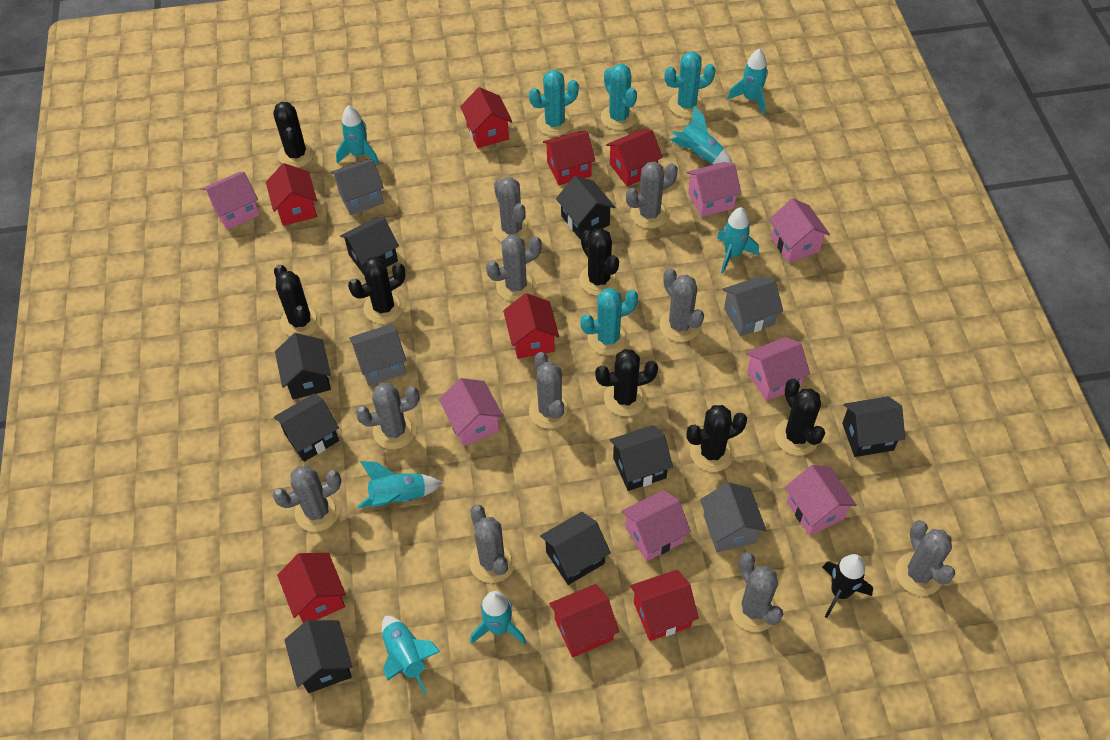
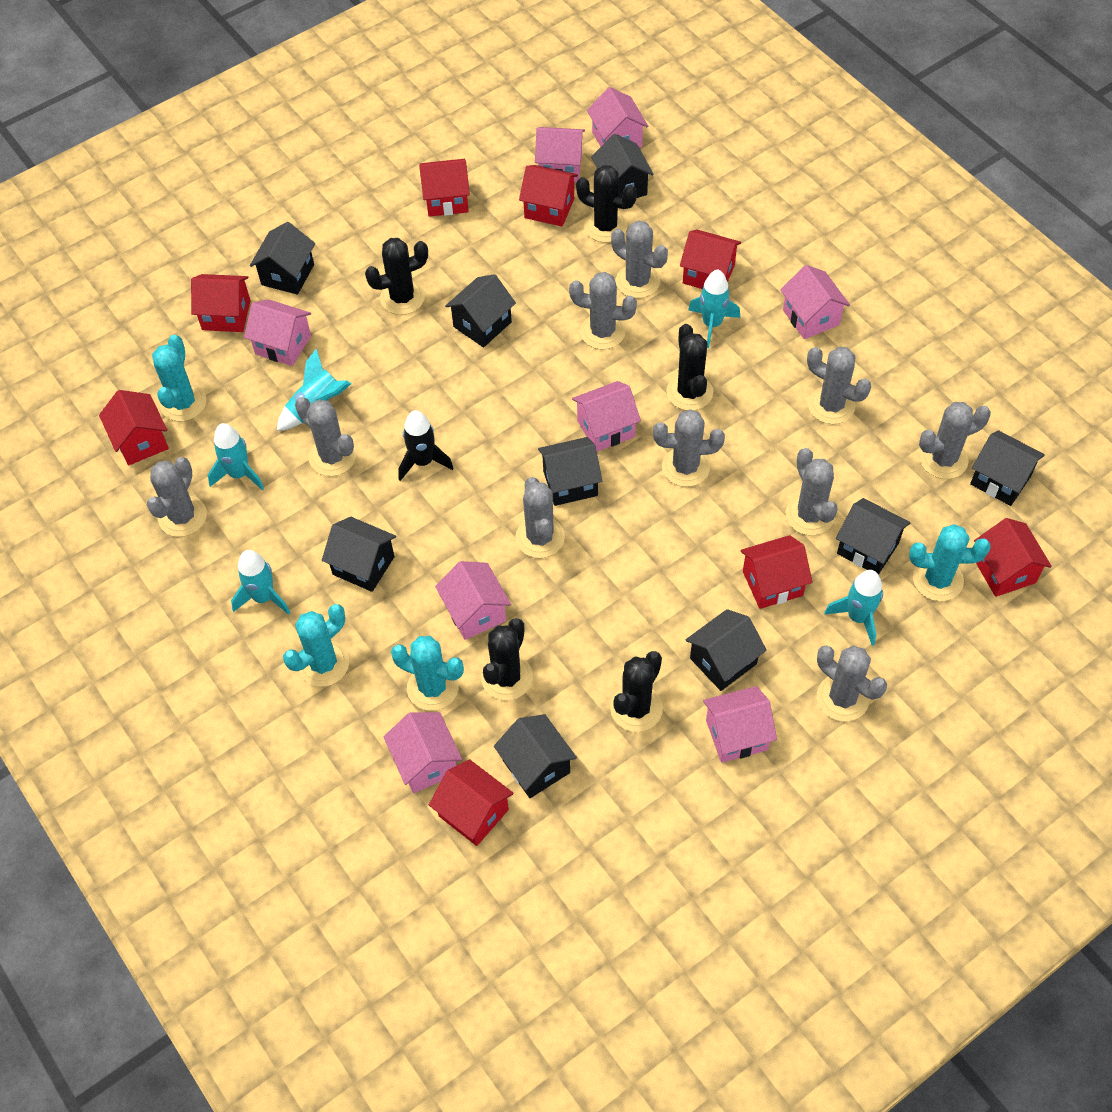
black cactus: 7 -> 5
black house: 8 -> 9
grey house: 4 -> 0
pink house: 7 -> 8
turquoise rocket: 7 -> 5

